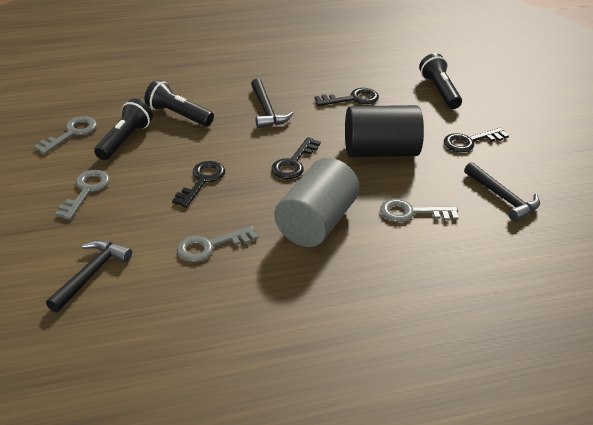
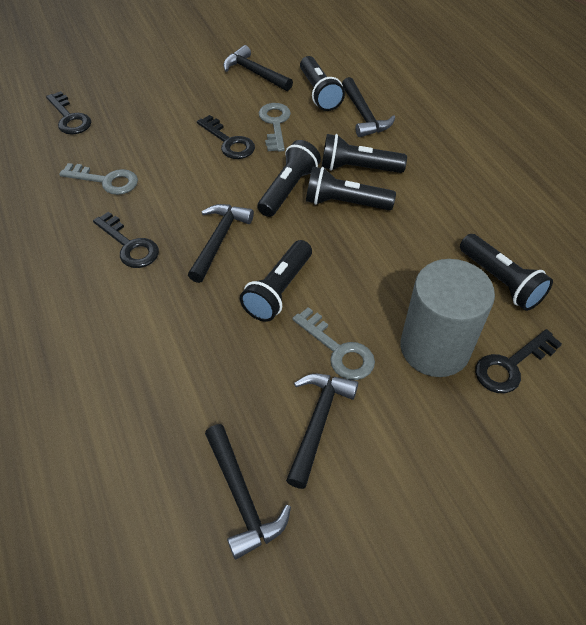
black cylinder: 1 -> 0
black flashlight: 3 -> 6
black hammer: 3 -> 5
grey key: 4 -> 3

